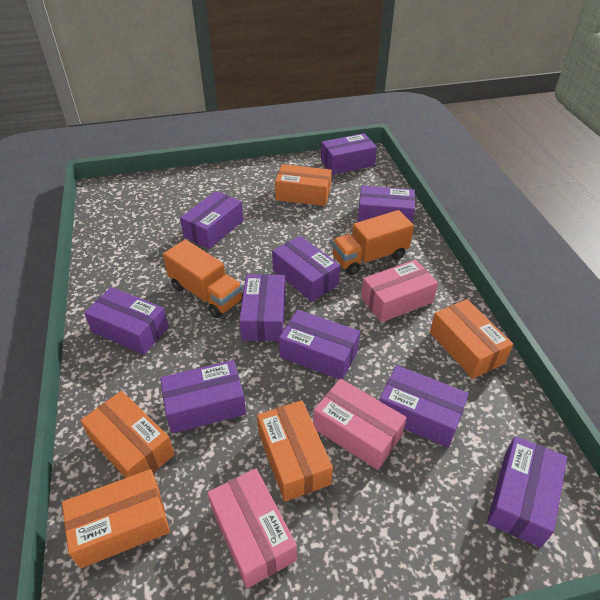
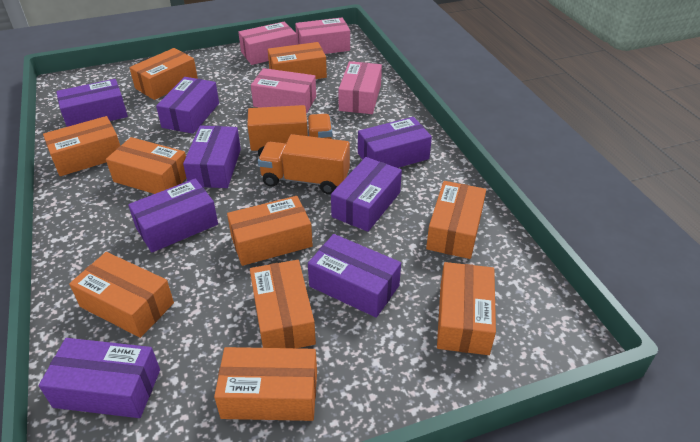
orange box: 5 -> 10
pink box: 3 -> 4
purple box: 10 -> 8

